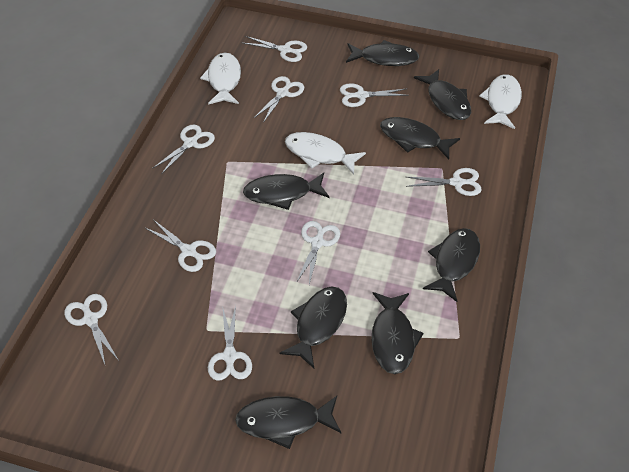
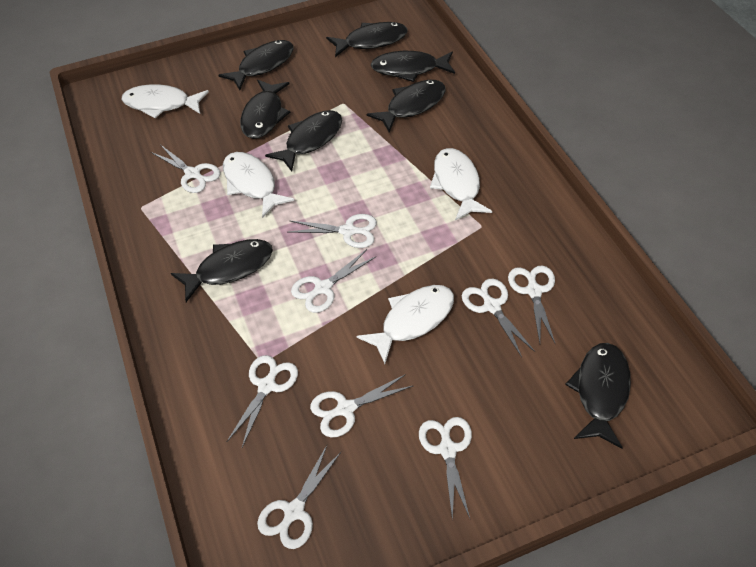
white fish: 3 -> 4

